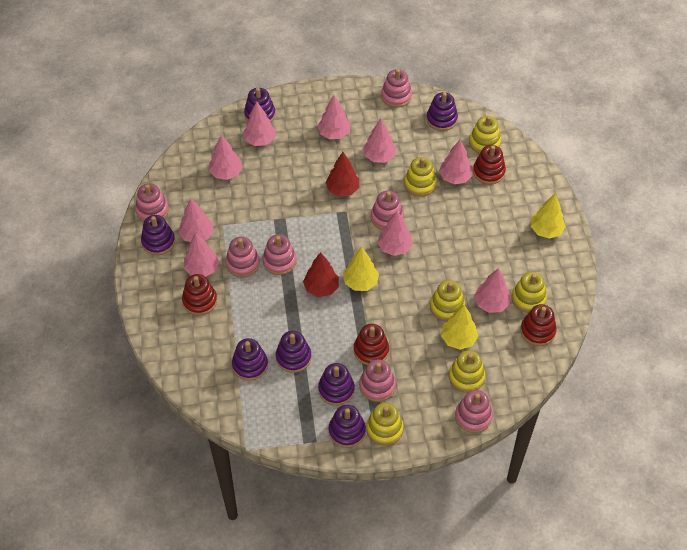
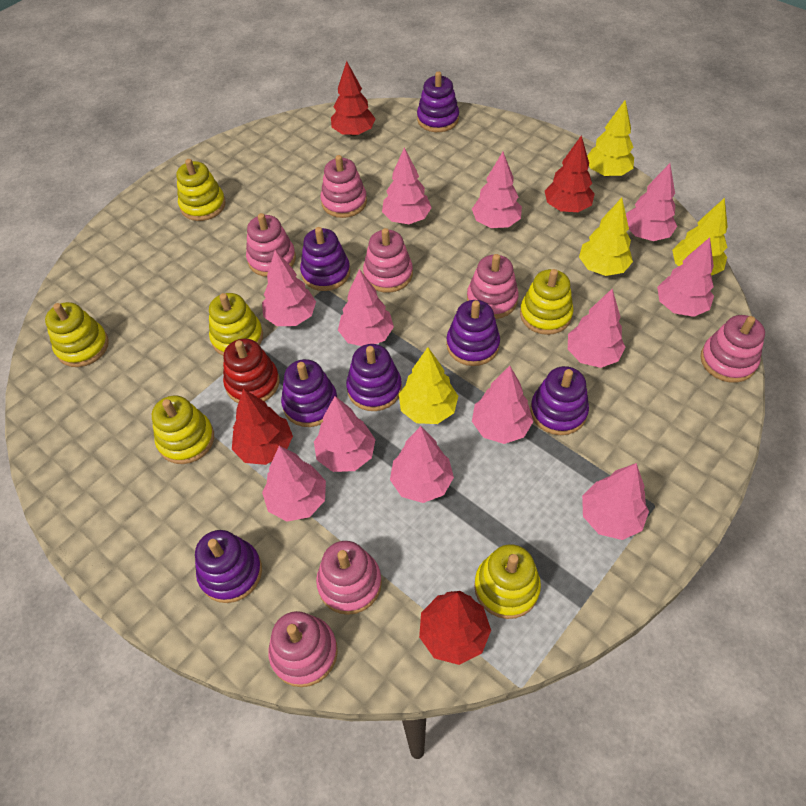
pink tree: 9 -> 12
red stacking toy: 4 -> 1
red tree: 2 -> 4
yellow tree: 3 -> 4

